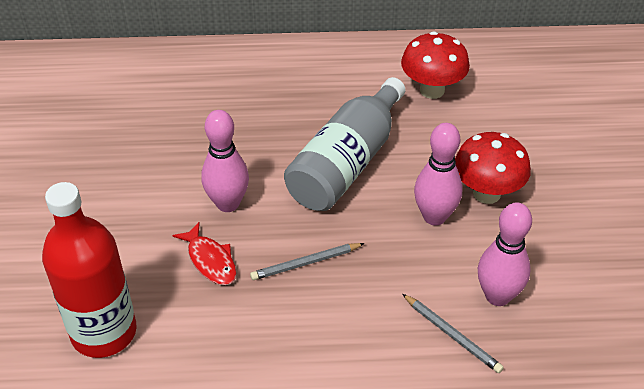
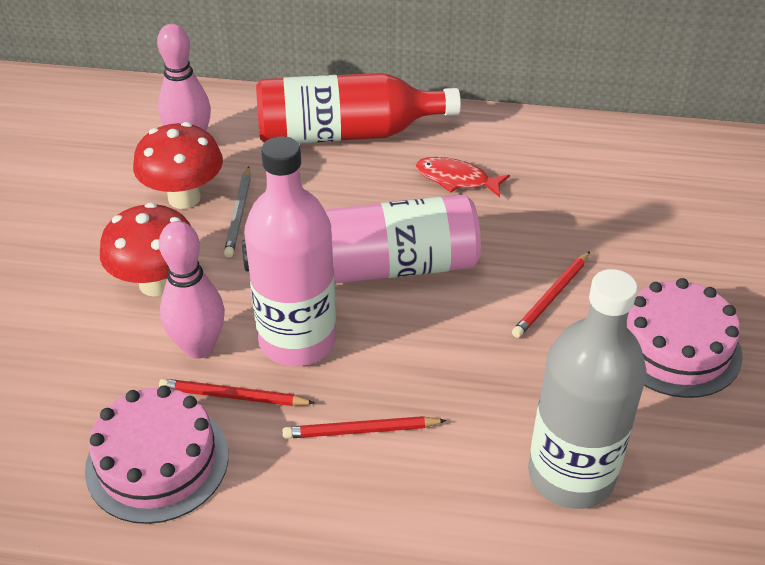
grey pencil: 2 -> 1
pink bottle: 0 -> 2
pink bowling pin: 3 -> 2
pink cake: 0 -> 2
red pencil: 0 -> 3

